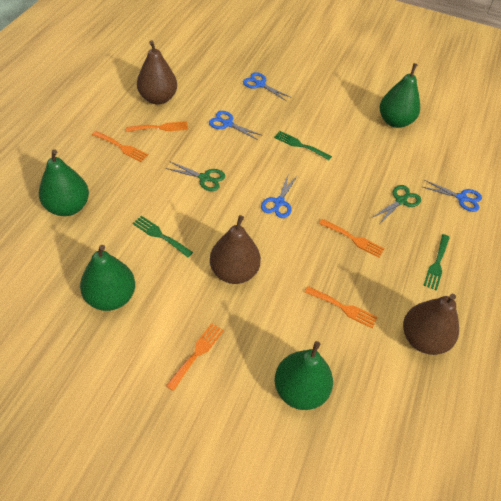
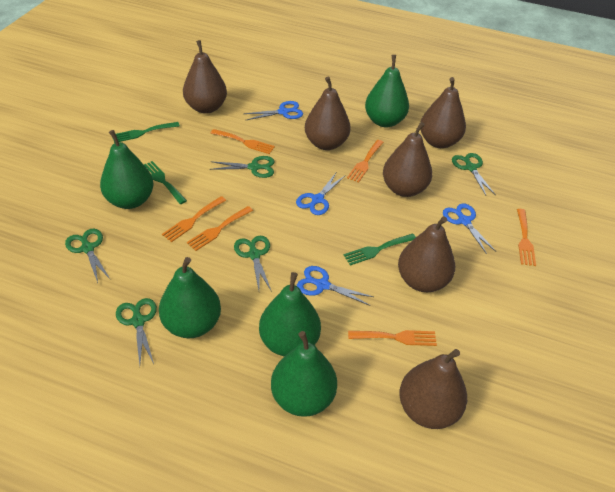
brown pear: 3 -> 6
green pear: 4 -> 5
green scissors: 2 -> 5
orange fork: 5 -> 6

